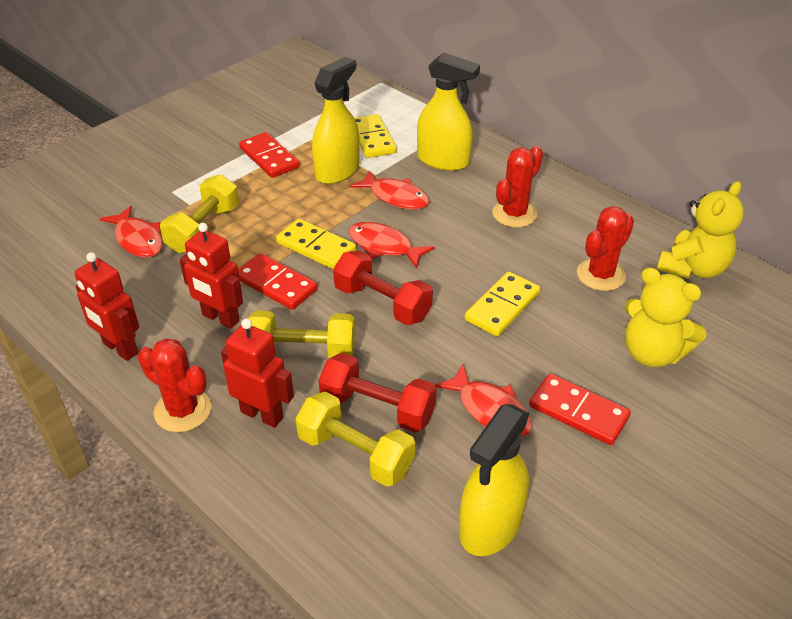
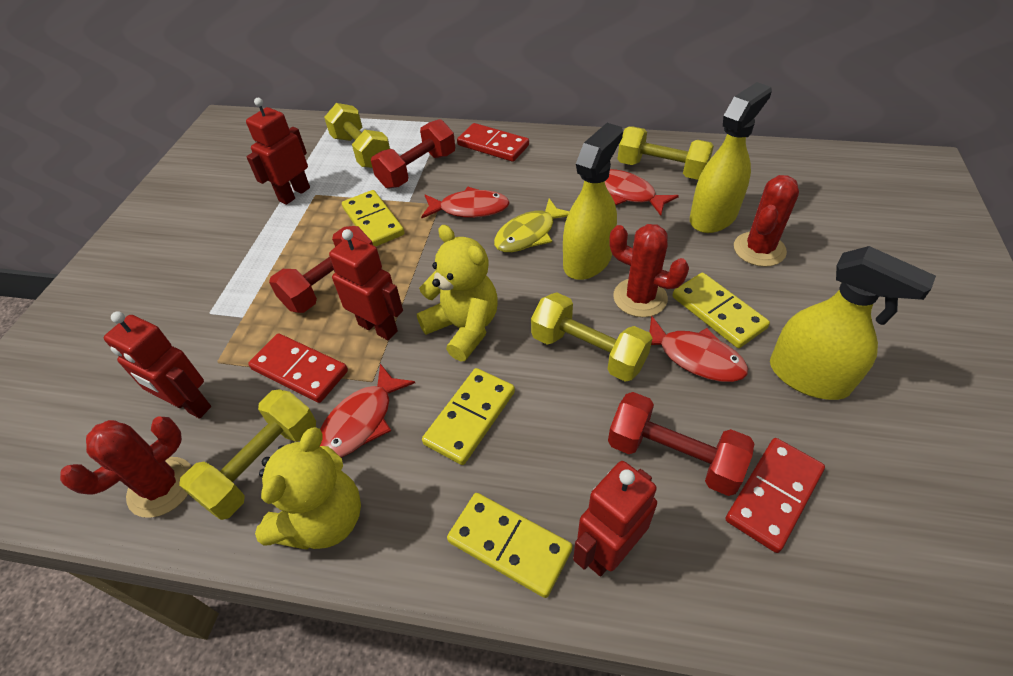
red dumbbell: 2 -> 3
red robot: 3 -> 4
yellow domino: 3 -> 4
yellow dumbbell: 3 -> 4
yellow fish: 0 -> 1

